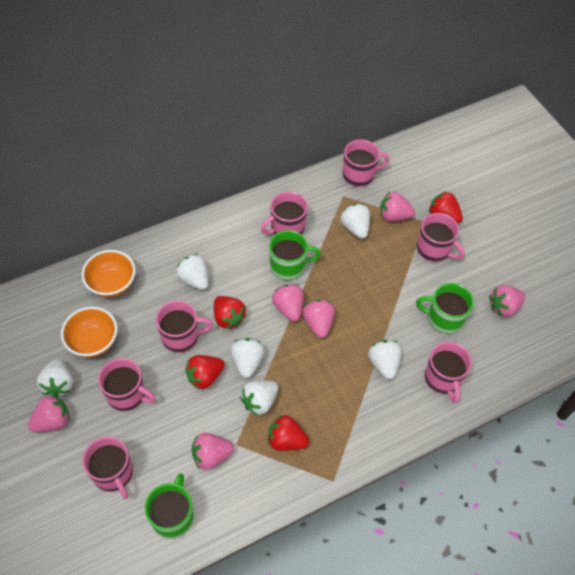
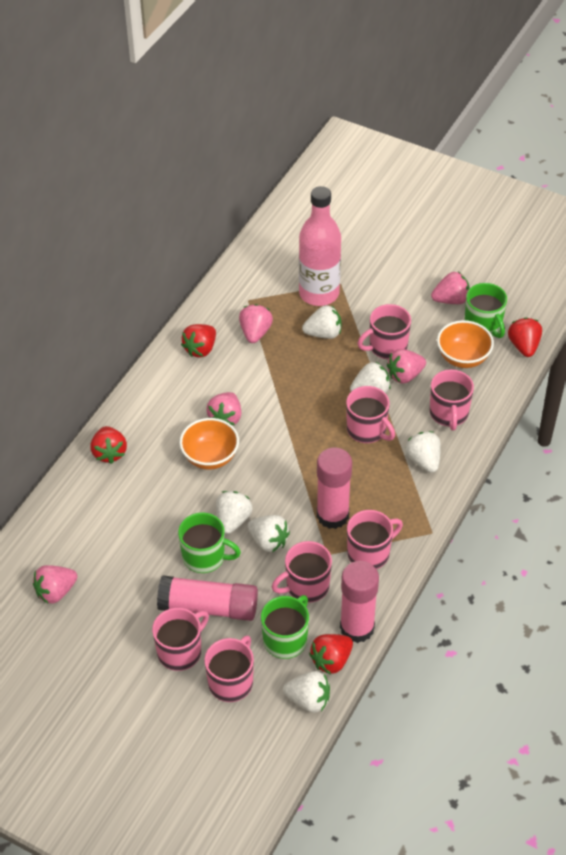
pink bottle: 0 -> 1
pink glue stick: 0 -> 3
pink strawberry: 6 -> 5

